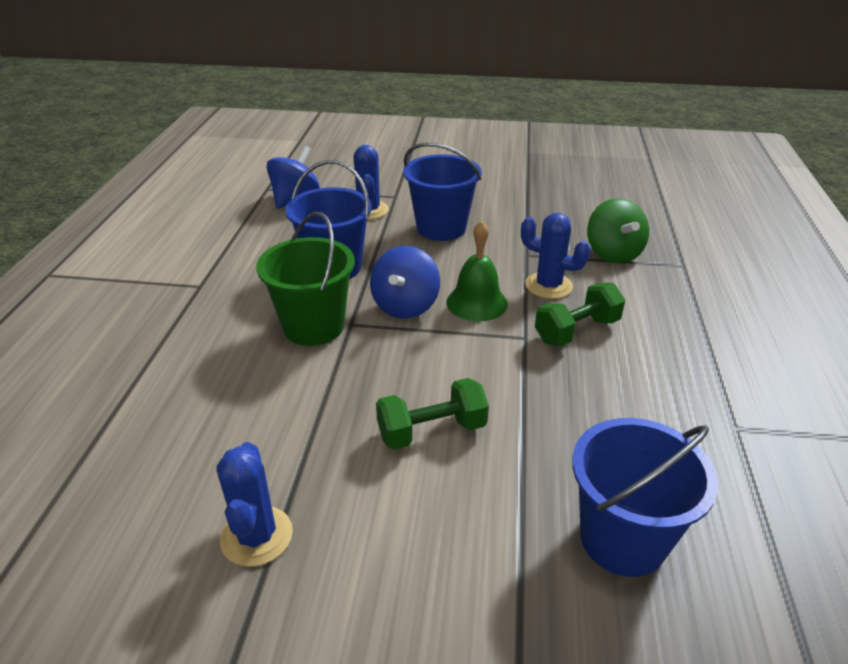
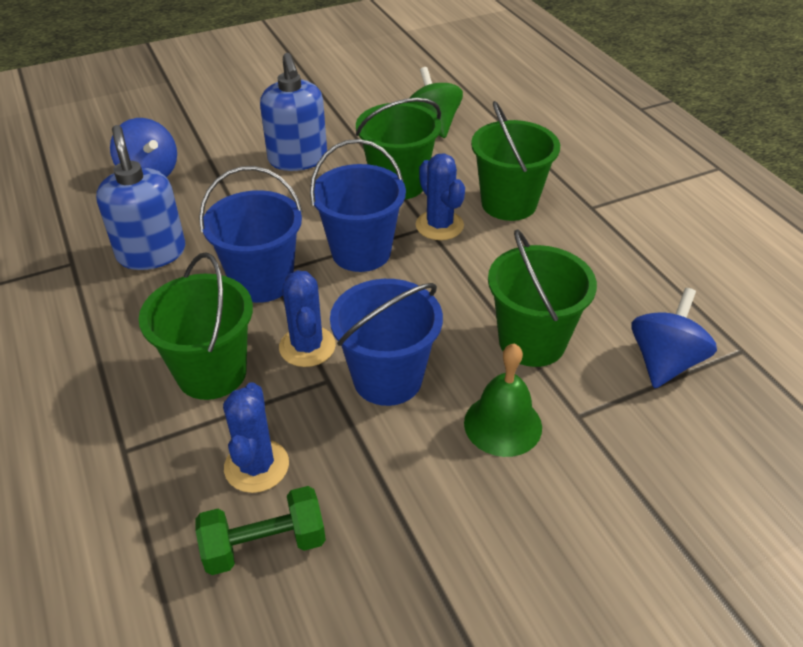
blue soap dispenser: 0 -> 2
green bucket: 1 -> 4
green dumbbell: 2 -> 1

